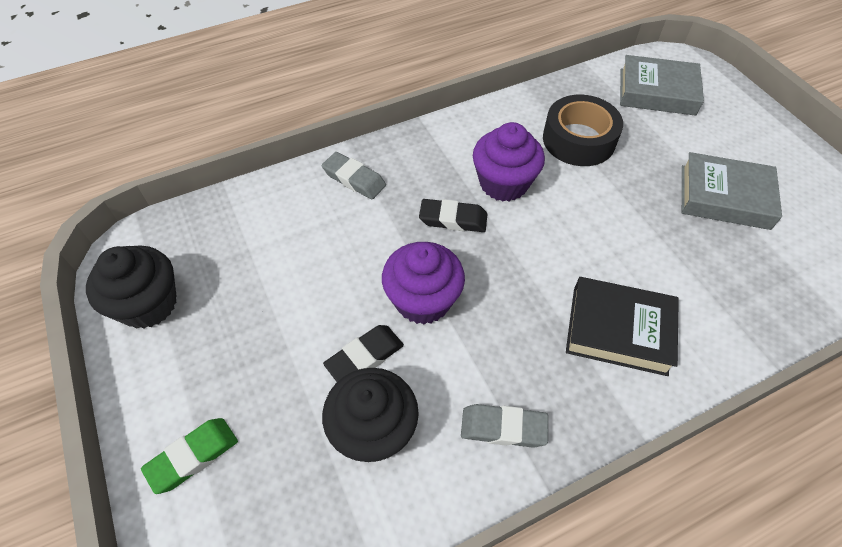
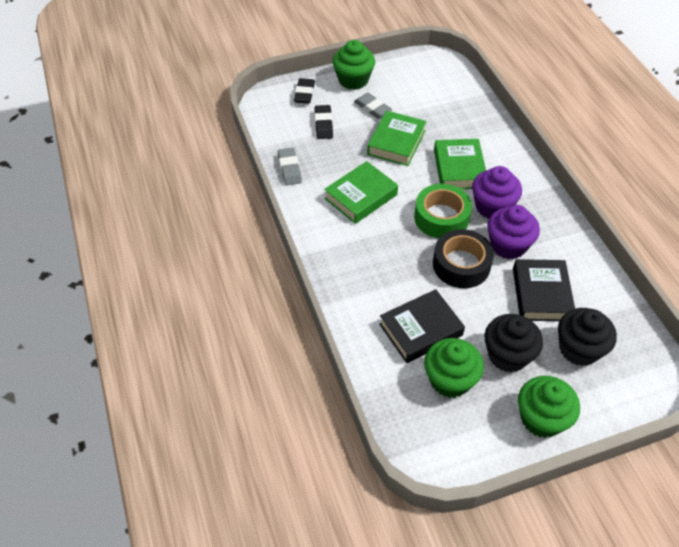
black book: 1 -> 2
green book: 0 -> 3
green cupcake: 0 -> 3
green eraser: 1 -> 0
green tape: 0 -> 1
grey book: 2 -> 0

